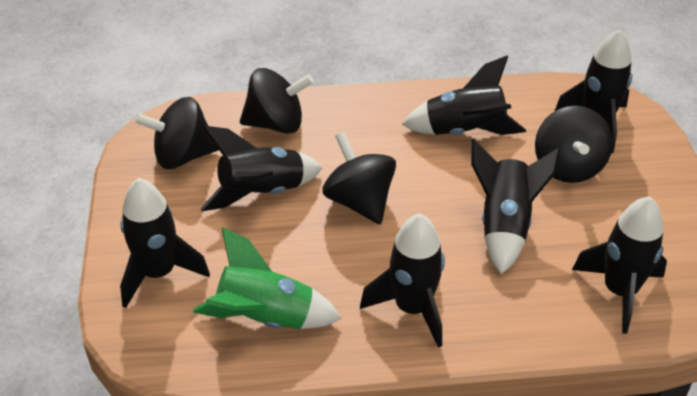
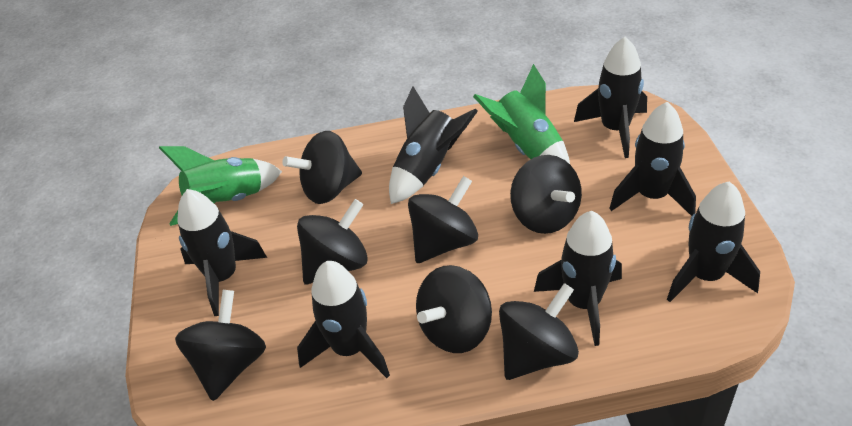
black spinning top: 4 -> 7
green rocket: 1 -> 2

